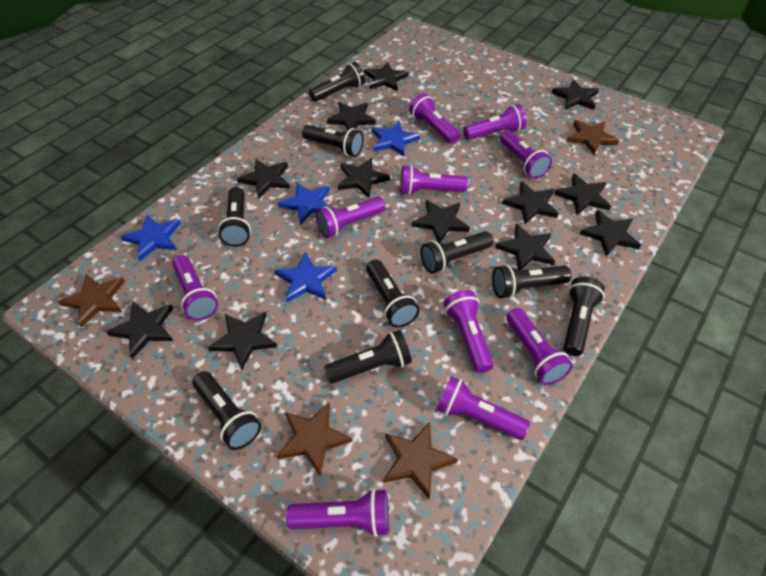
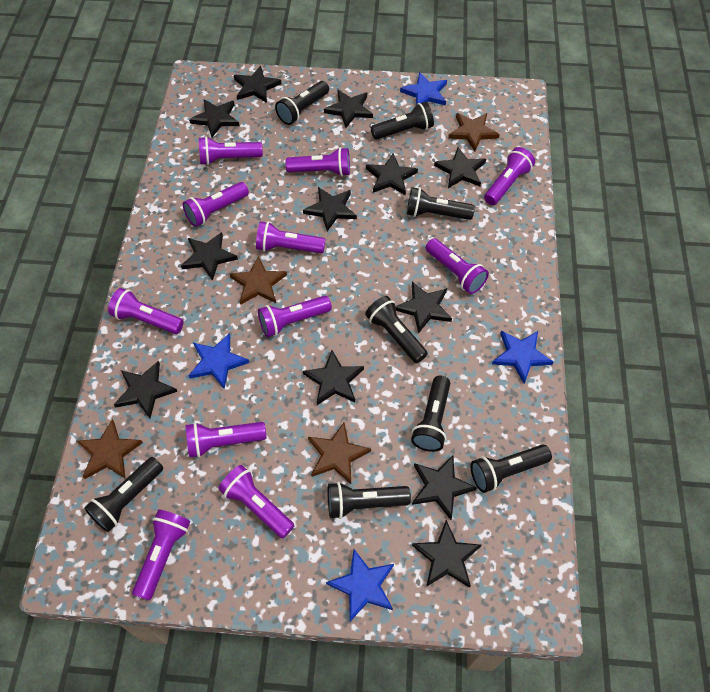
black flashlight: 9 -> 8
purple flashlight: 10 -> 11

